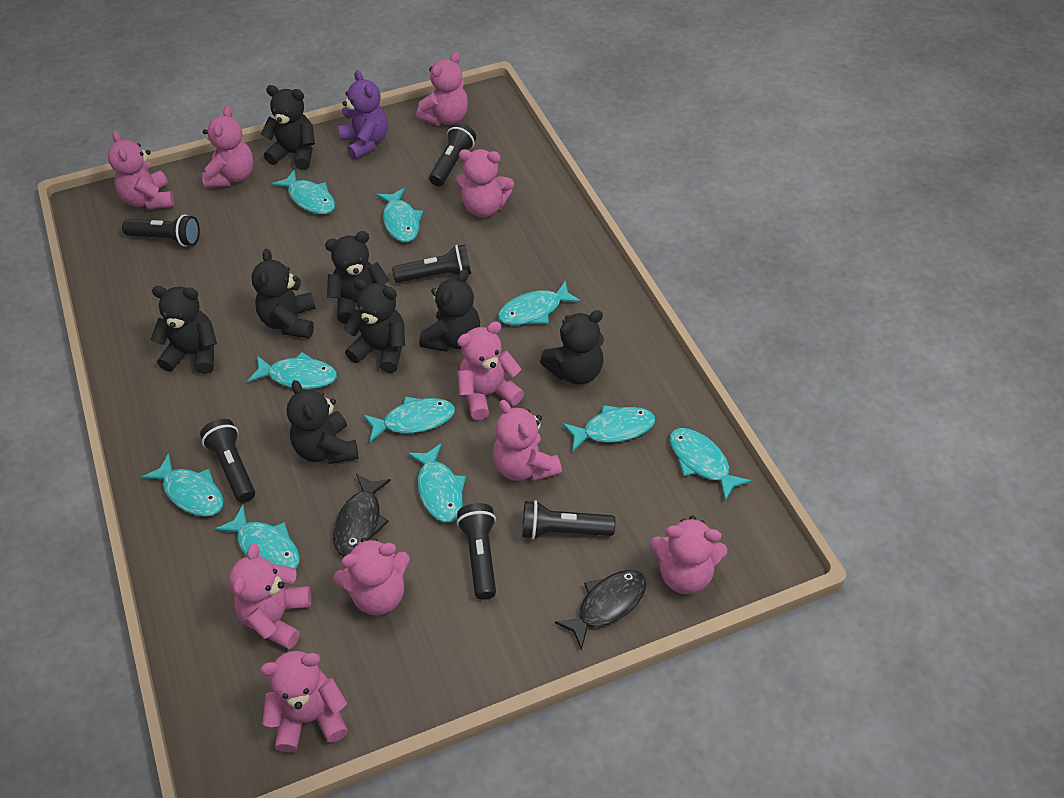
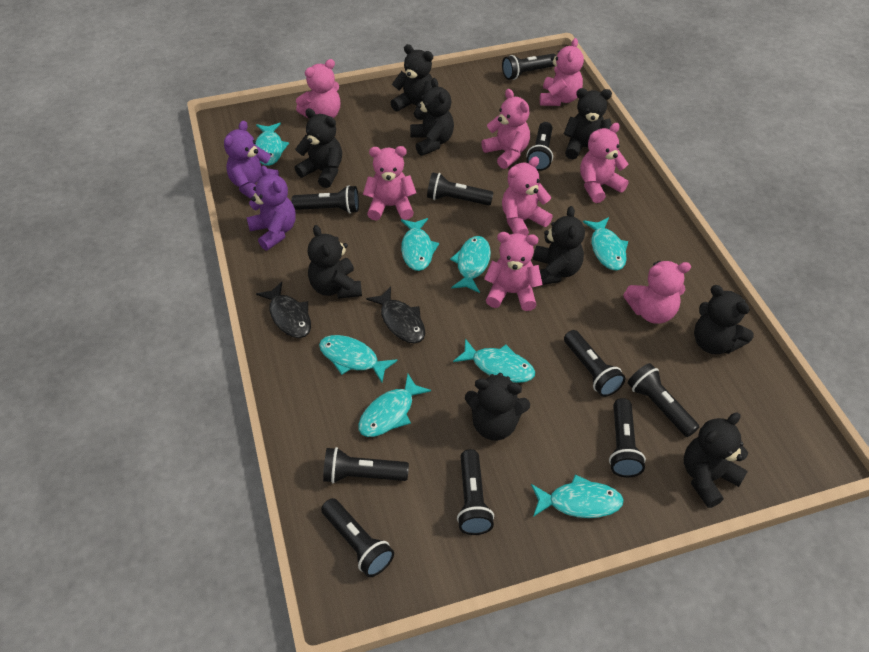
black flashlight: 6 -> 10
black teddy bear: 8 -> 9
pink teddy bear: 10 -> 8
purple teddy bear: 1 -> 2
turquoise fish: 10 -> 8

